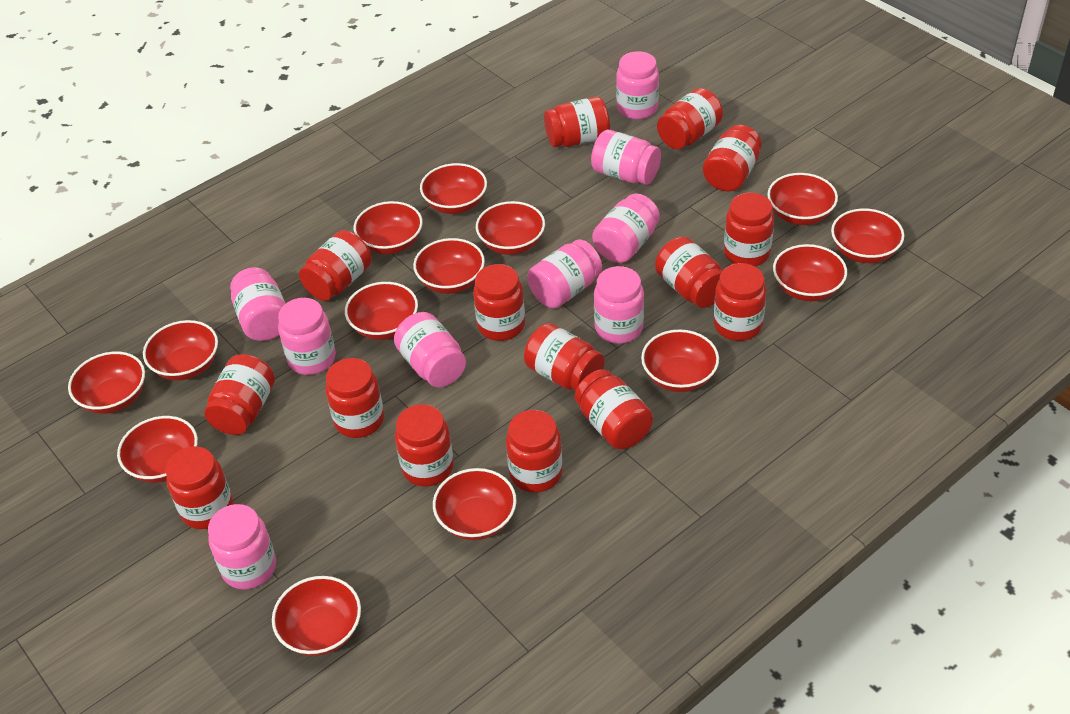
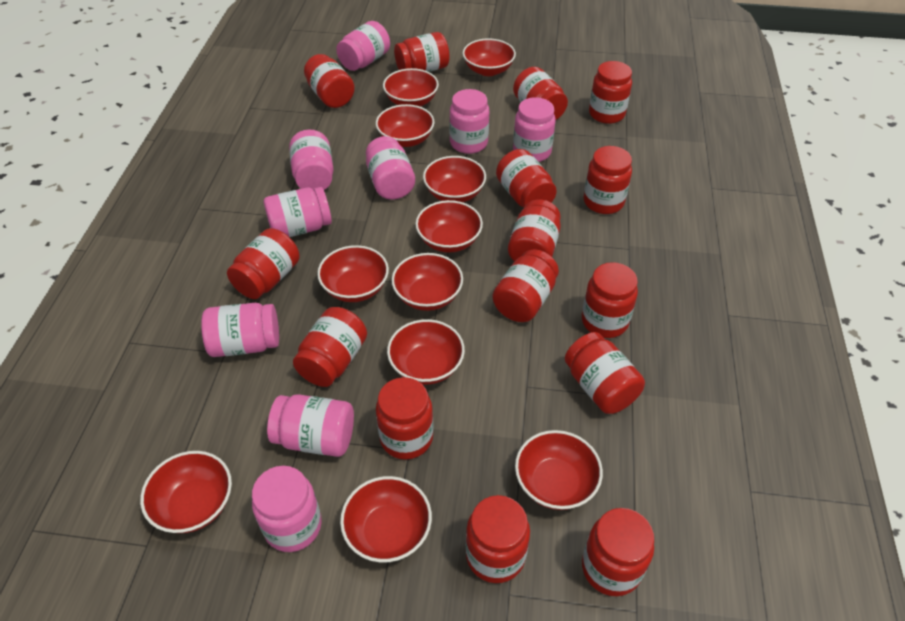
red bowl: 14 -> 11

